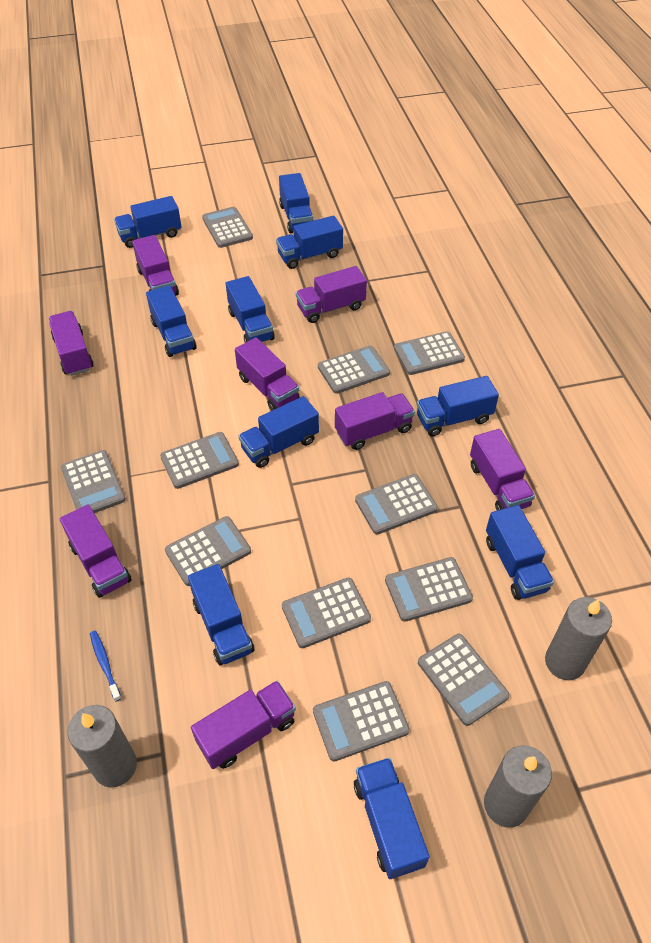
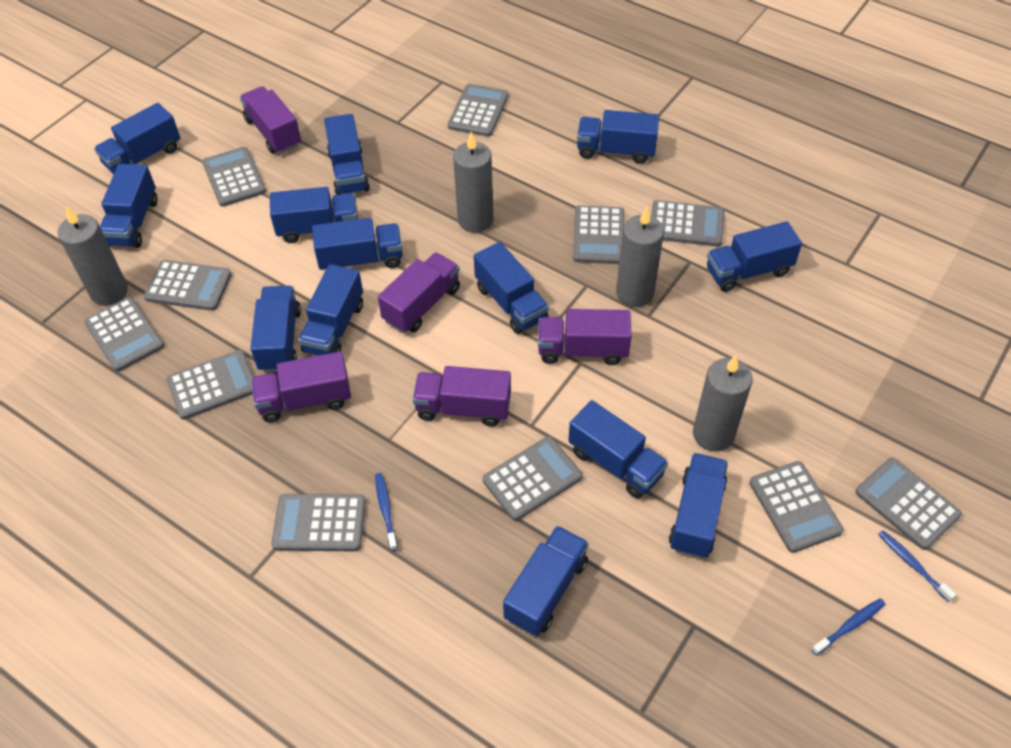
blue toothbrush: 1 -> 3
blue truck: 10 -> 13
grey candle: 3 -> 4
purple truck: 8 -> 5

